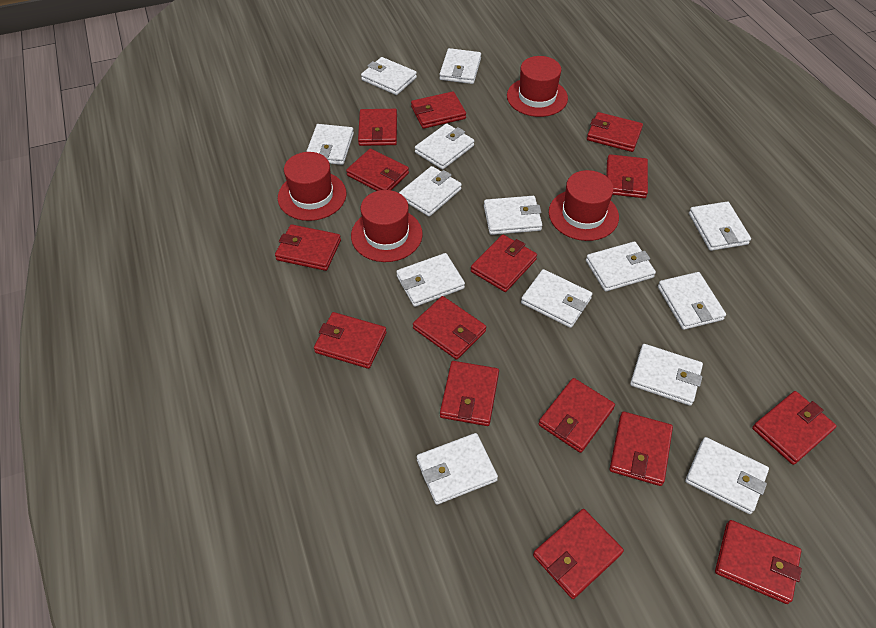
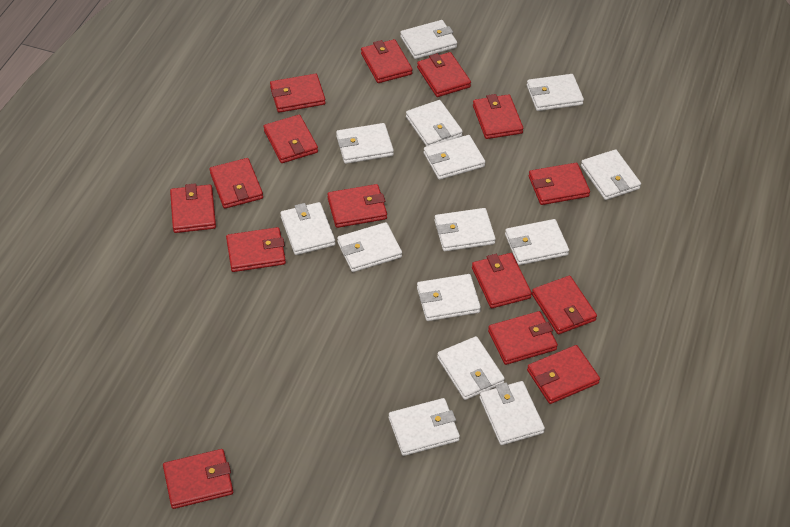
red hat: 4 -> 0

